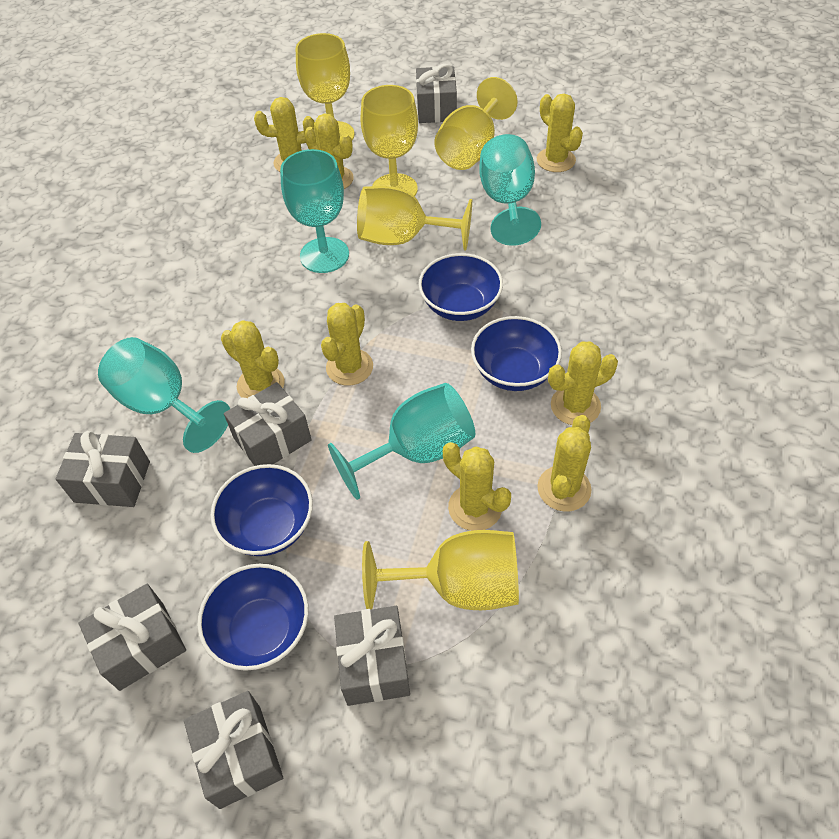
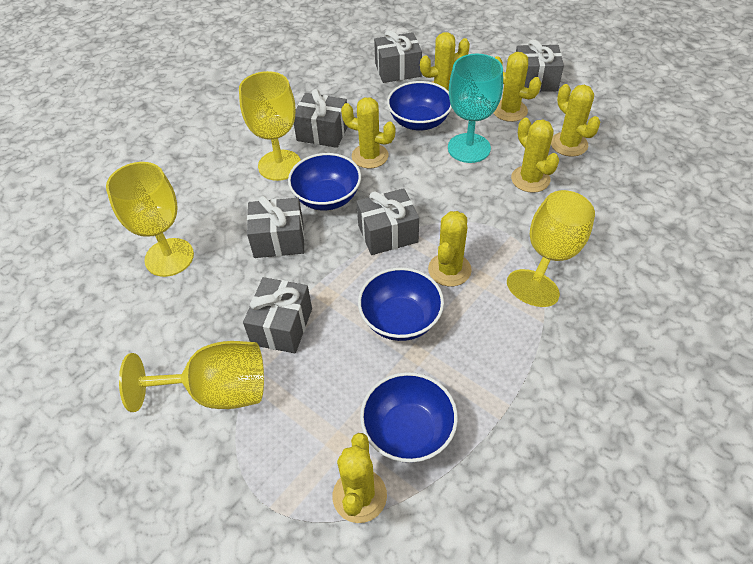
turquoise goblet: 4 -> 1
yellow cactus: 8 -> 7
yellow goblet: 5 -> 4

